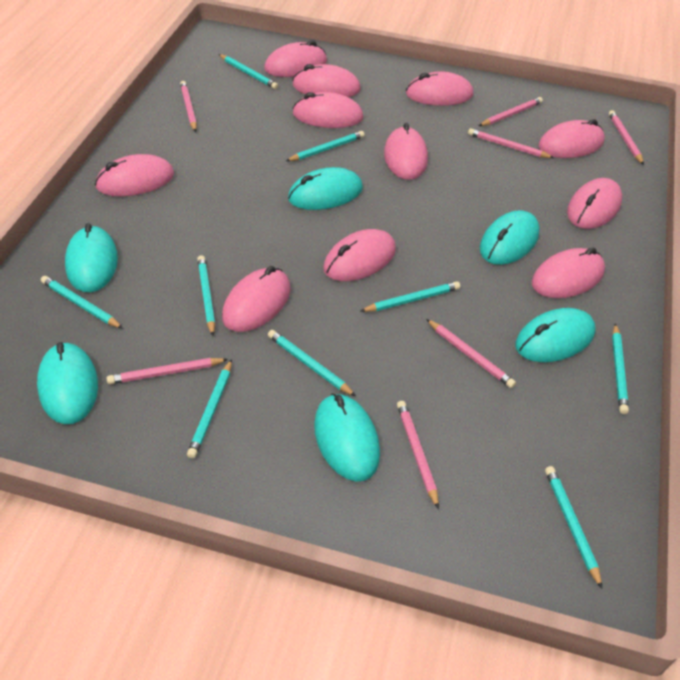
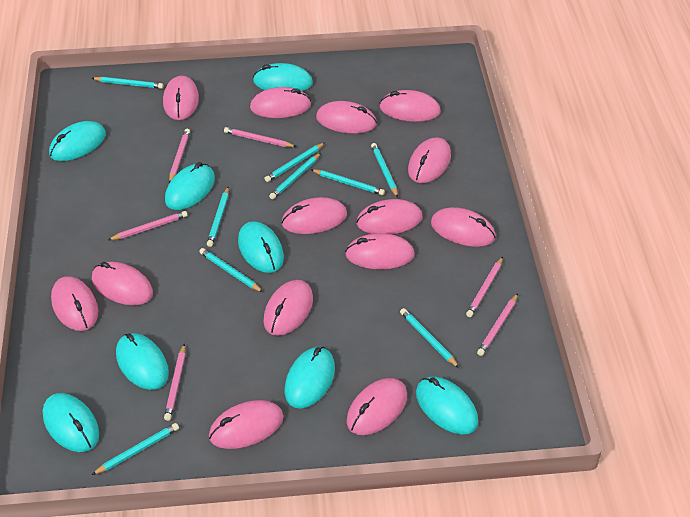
pink mouse: 11 -> 14
pink pencil: 7 -> 6
turquoise mouse: 6 -> 8

